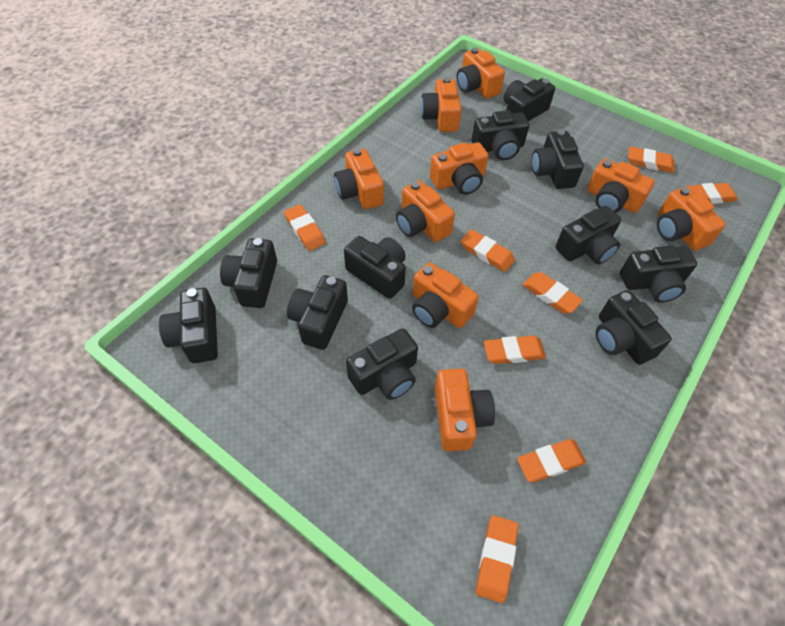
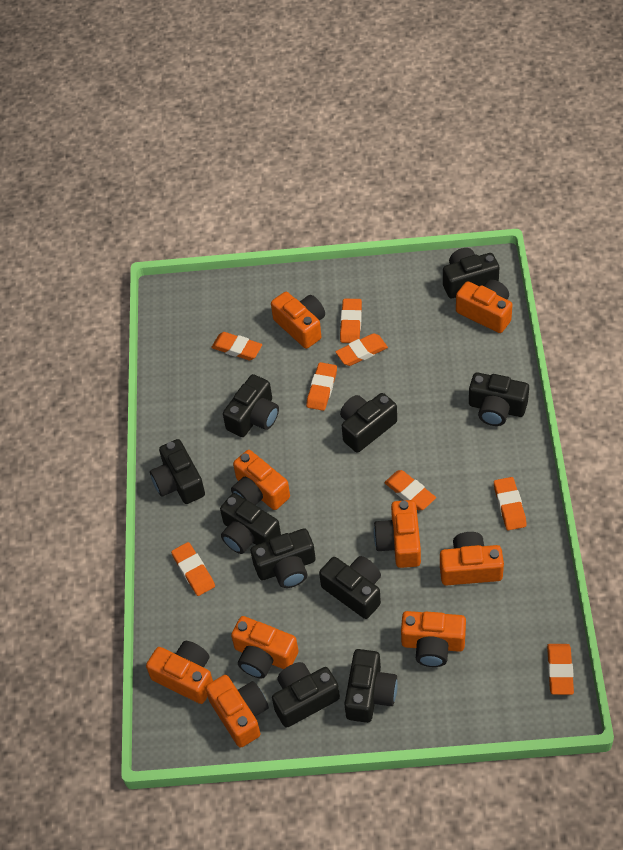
black camera: 11 -> 10

